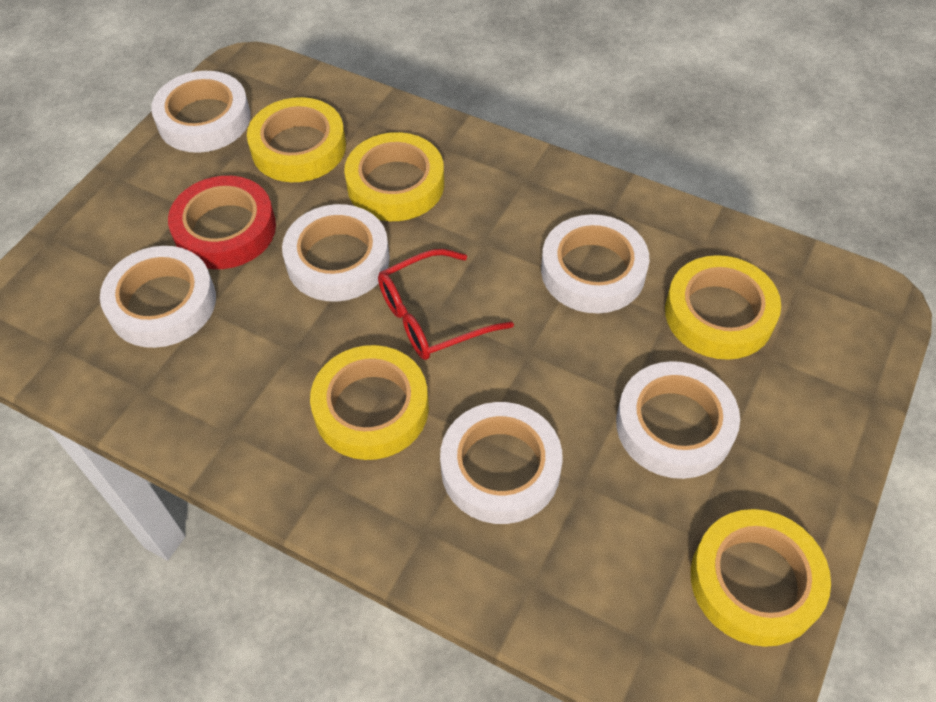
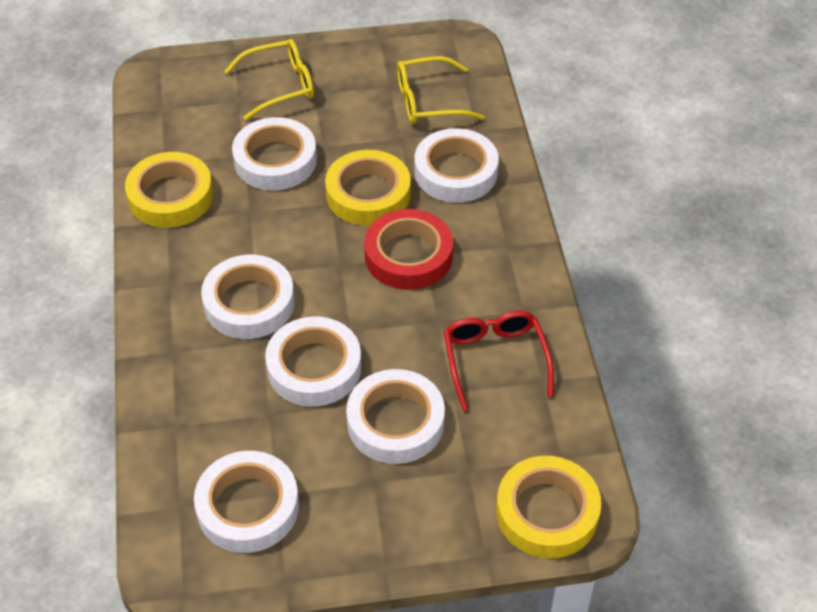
yellow glasses: 0 -> 2
yellow tape: 5 -> 3

